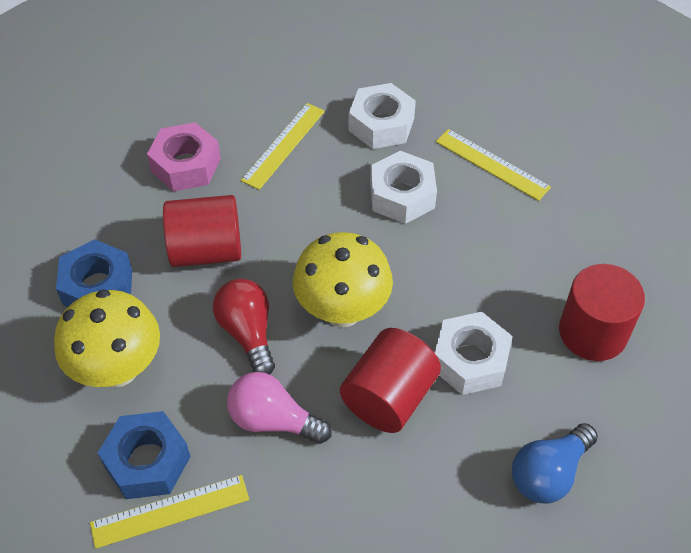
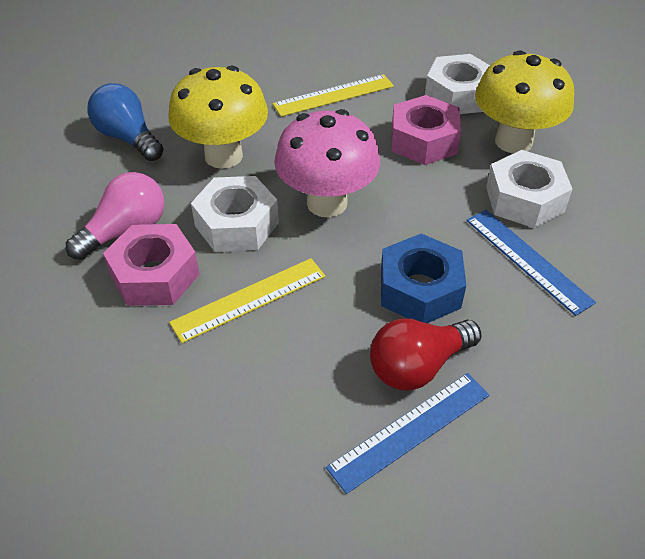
blue nut: 2 -> 1
blue ruler: 0 -> 2
pink mushroom: 0 -> 1
pink nut: 1 -> 2
red cylinder: 3 -> 0
yellow ruler: 3 -> 2

